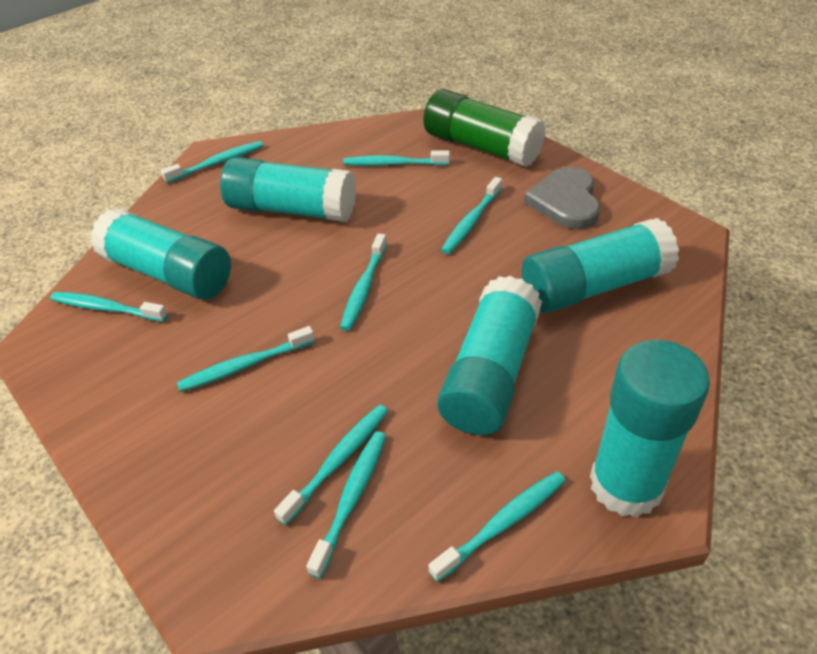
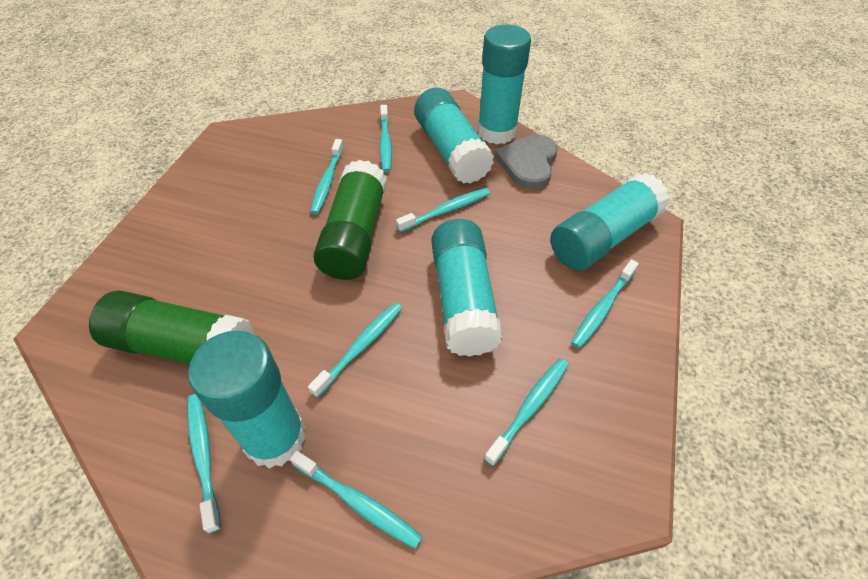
green glue stick: 1 -> 2
turquoise toothbrush: 9 -> 8

